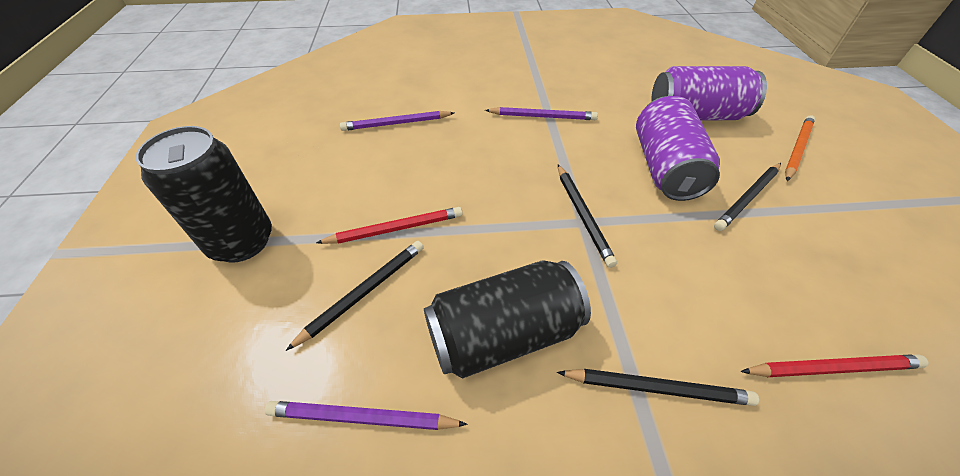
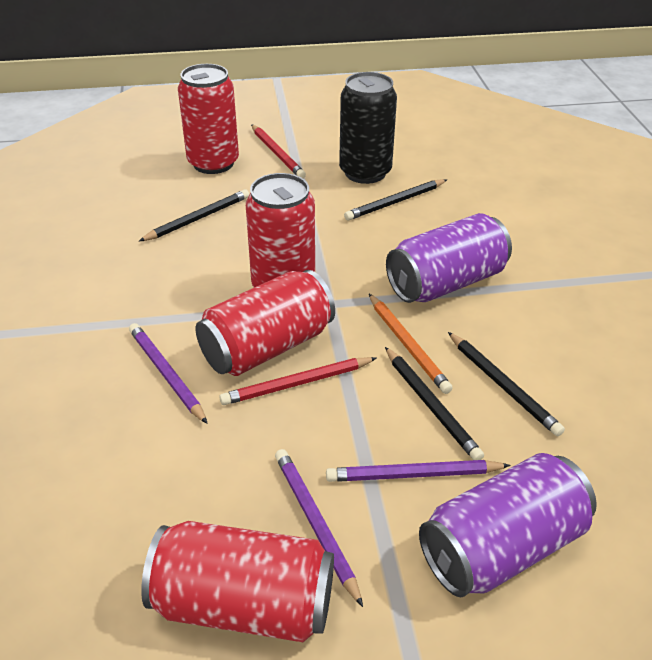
black can: 2 -> 1
red can: 0 -> 4

